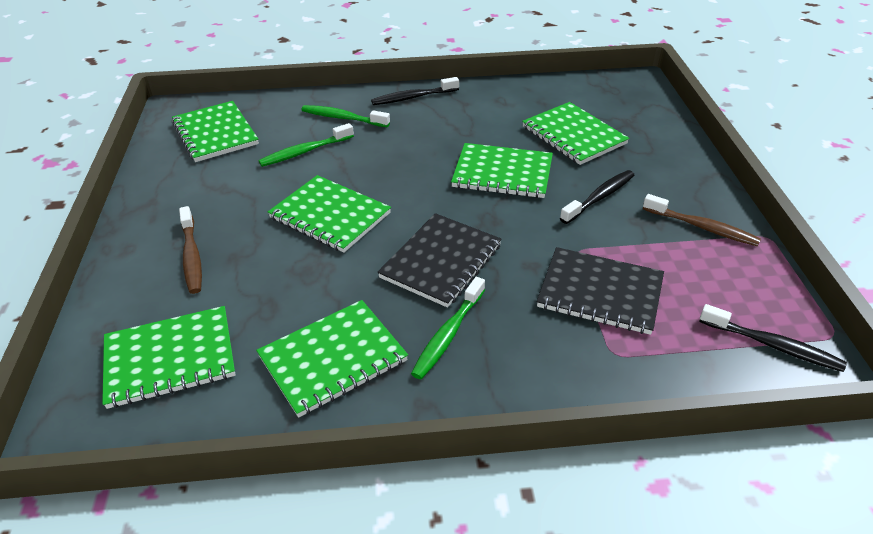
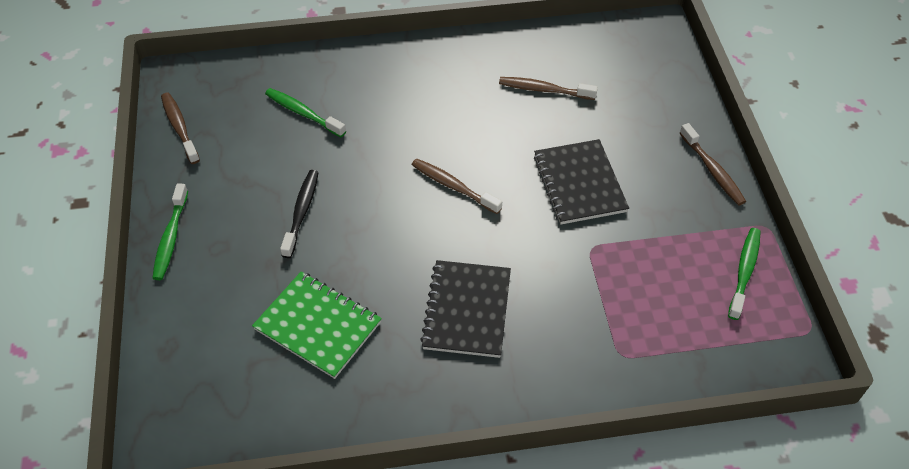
black toothbrush: 3 -> 1
brown toothbrush: 2 -> 4
green notebook: 6 -> 1

